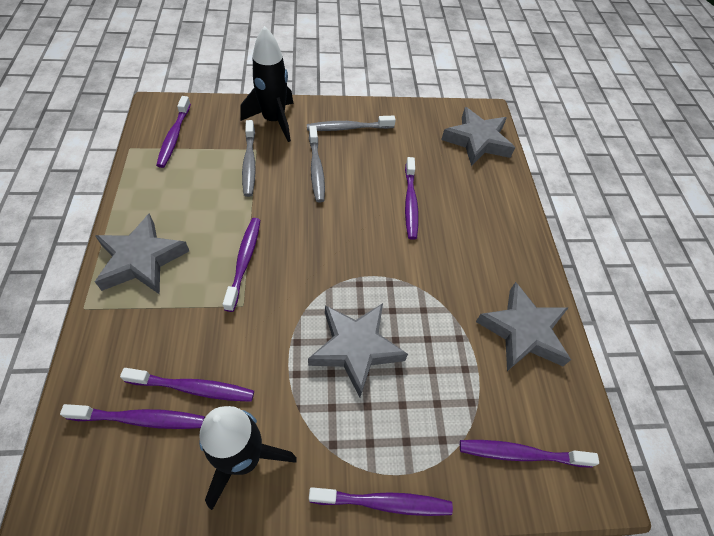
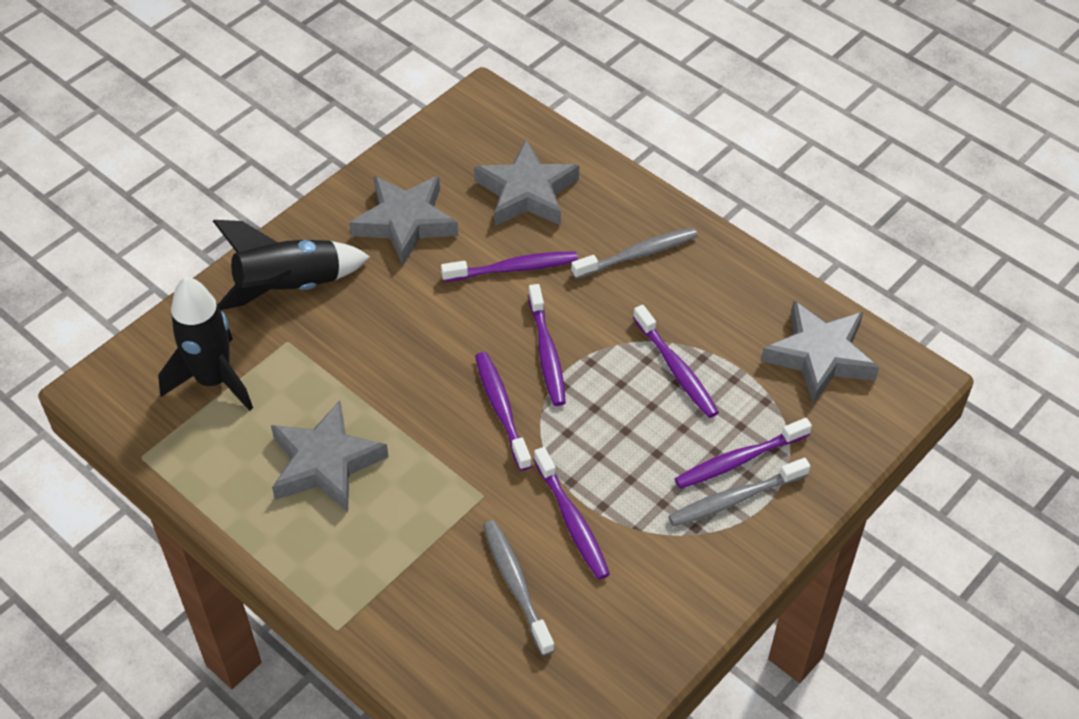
purple toothbrush: 7 -> 6

